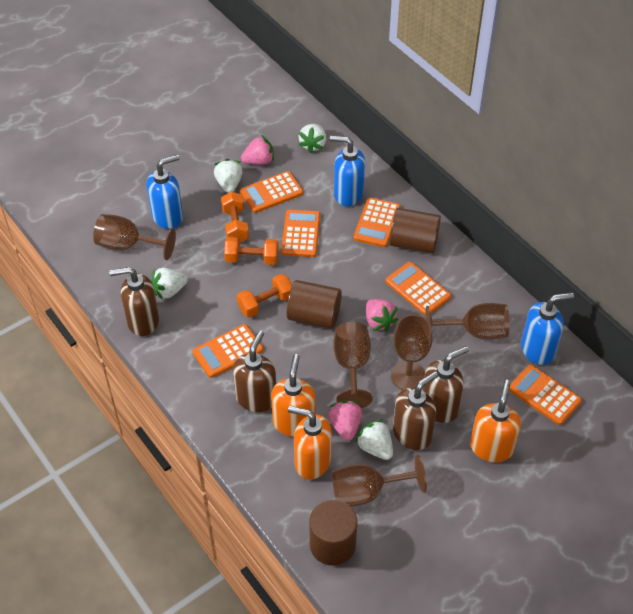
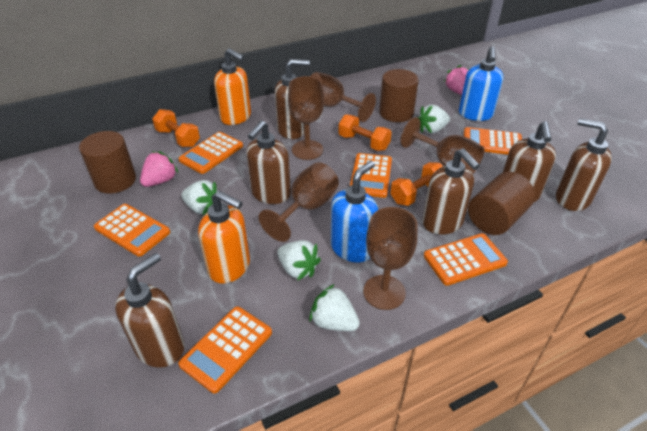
blue soap dispenser: 3 -> 2
brown soap dispenser: 4 -> 6
orange soap dispenser: 3 -> 2
pink strawberry: 3 -> 2

